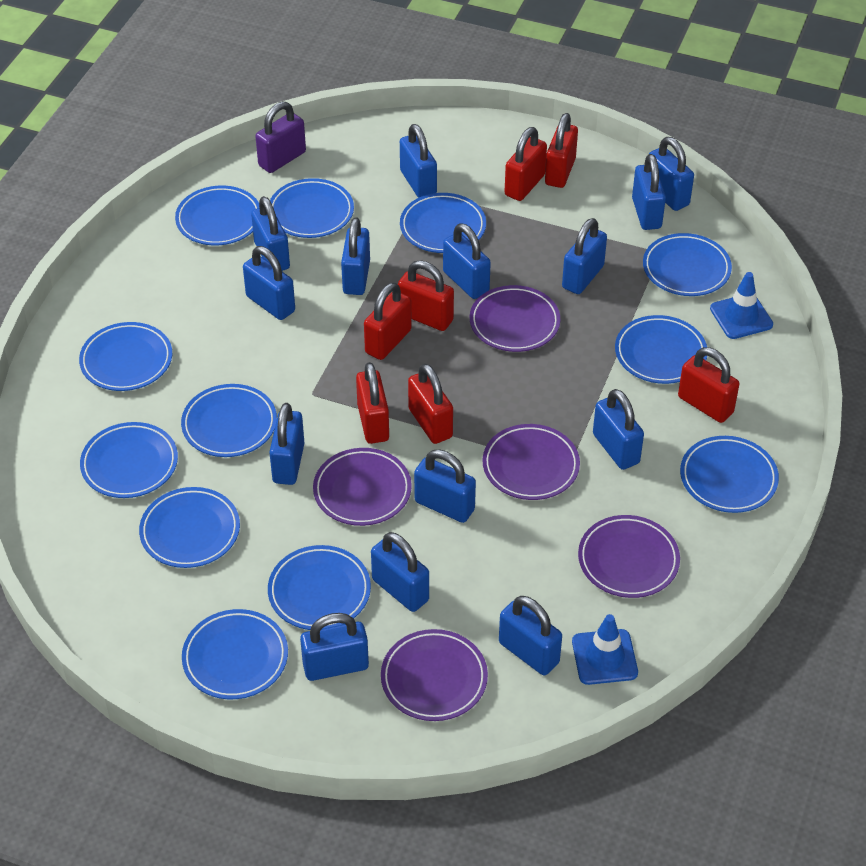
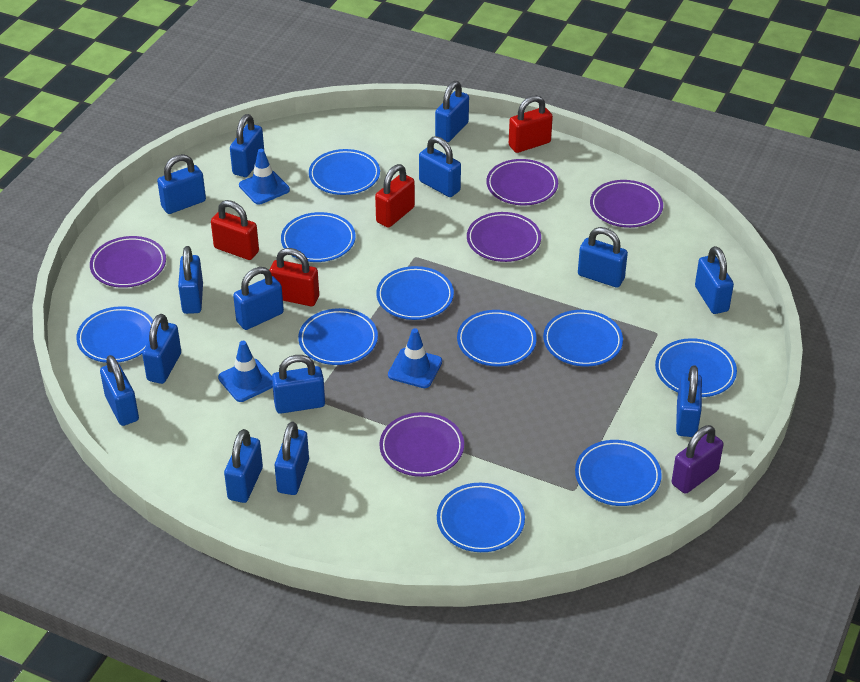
blue plate: 12 -> 10
blue traffic cone: 2 -> 3
red padlock: 7 -> 4

